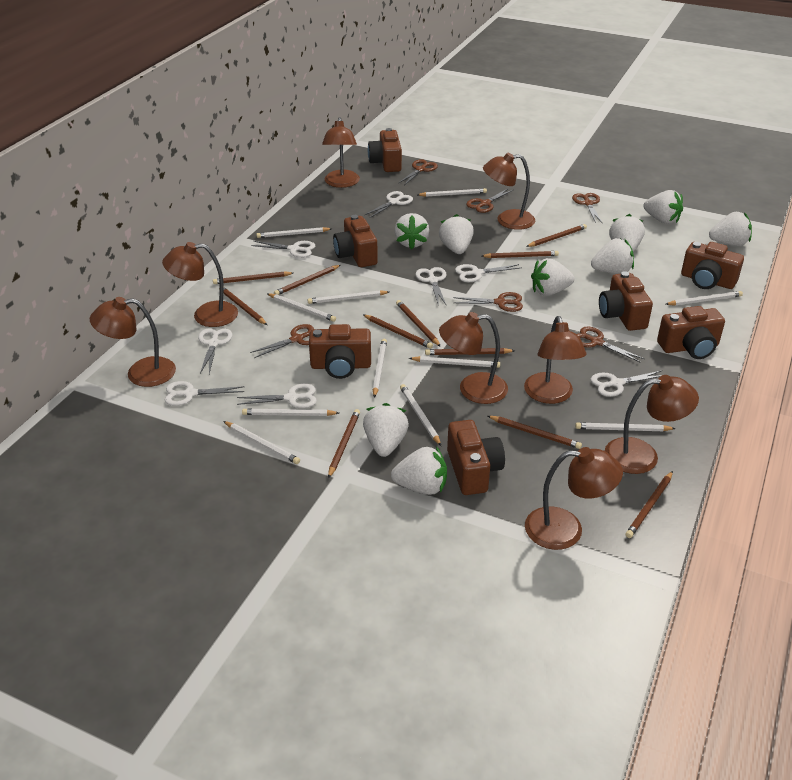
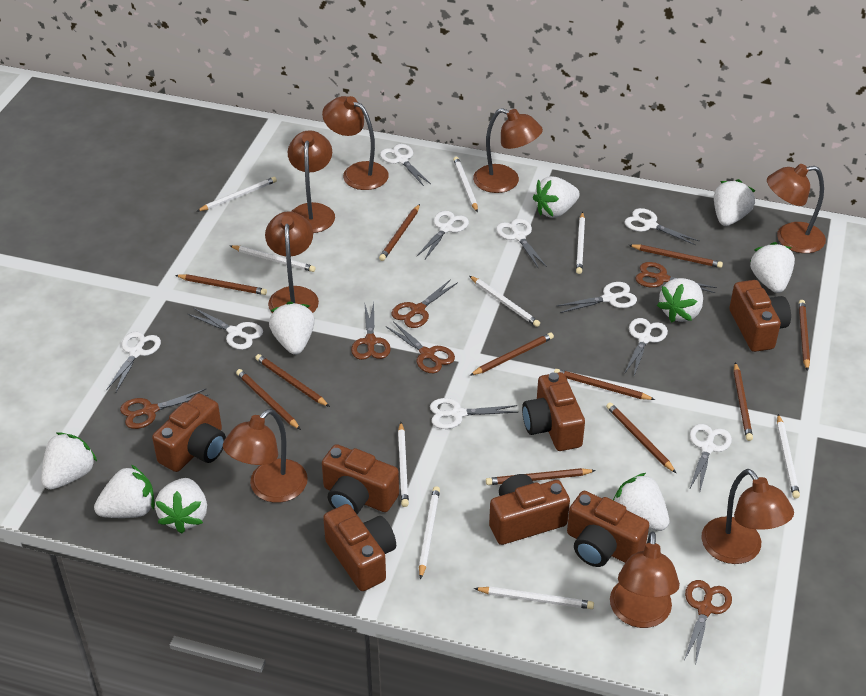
white pencil: 11 -> 9
white scissors: 8 -> 10

